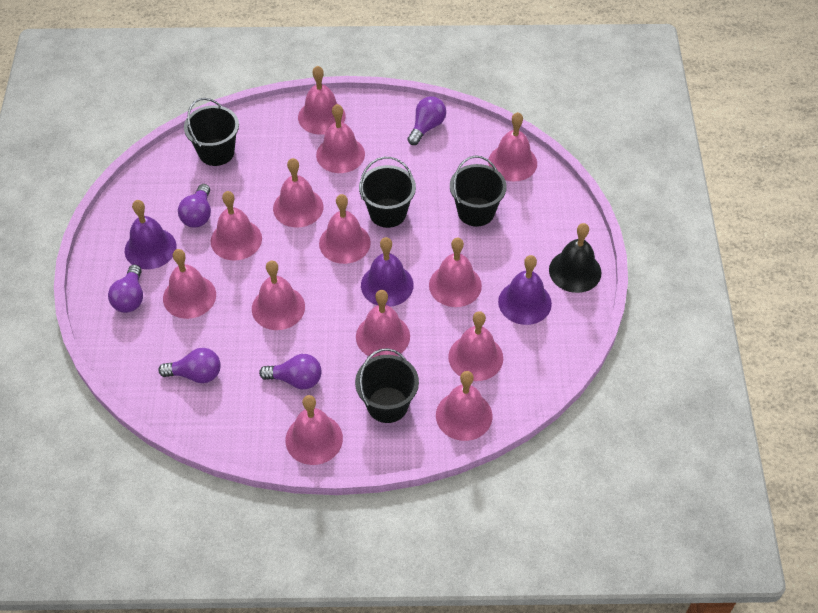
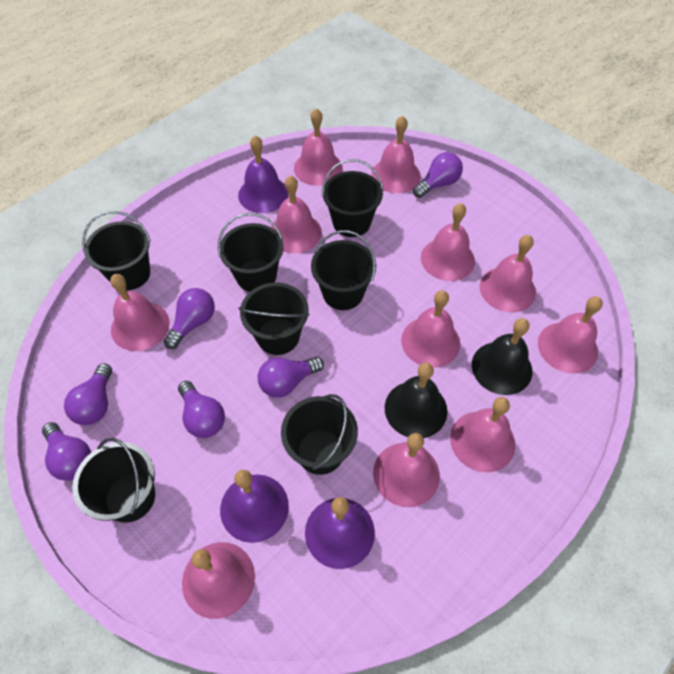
black bell: 1 -> 2
black bucket: 4 -> 7
pink bell: 13 -> 11
purple light bulb: 5 -> 6

